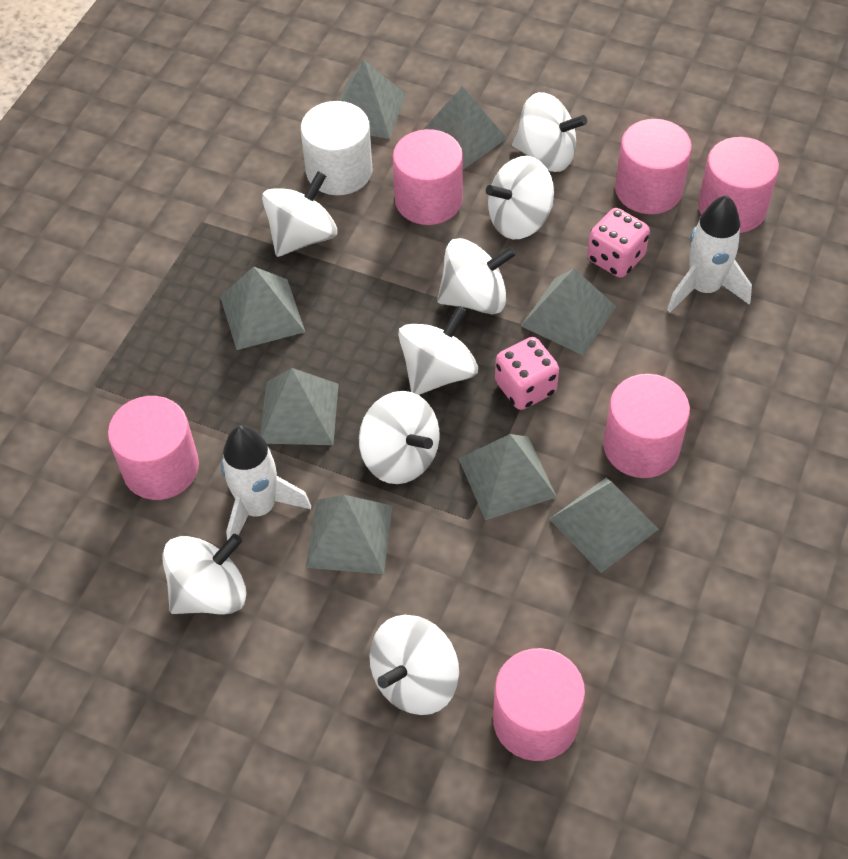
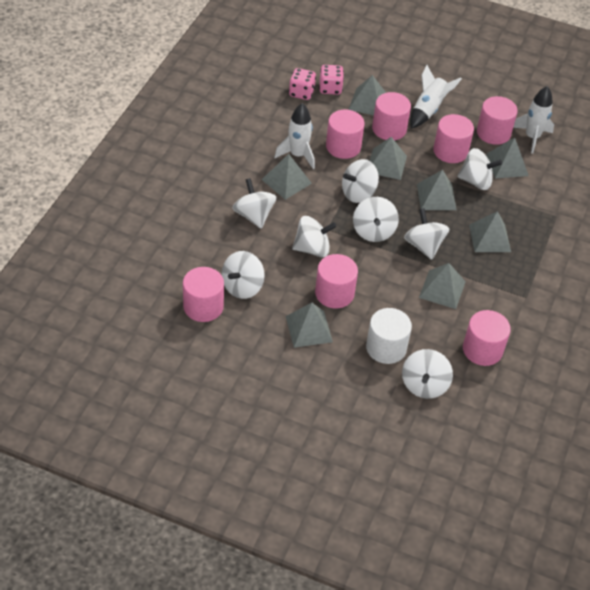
pink cylinder: 6 -> 7
white rocket: 2 -> 3

